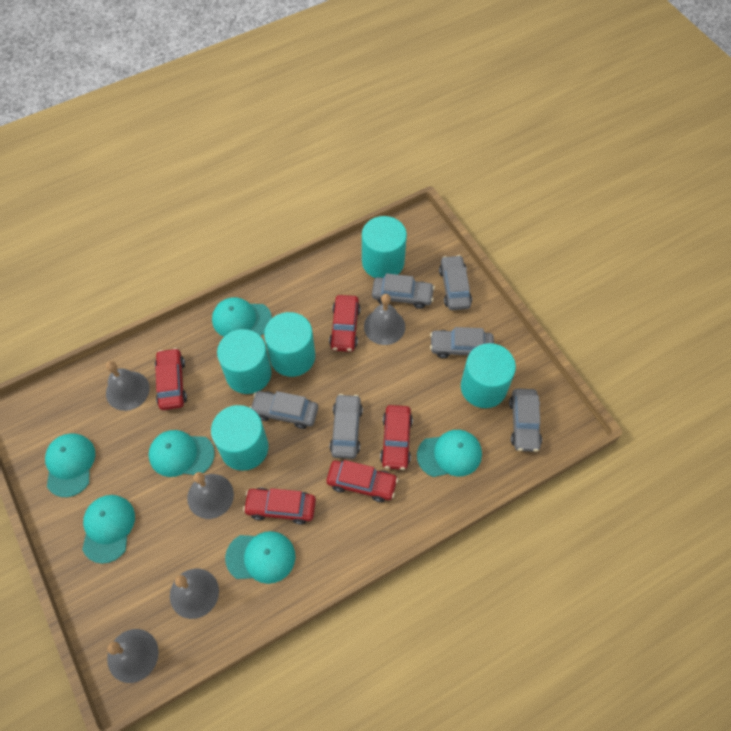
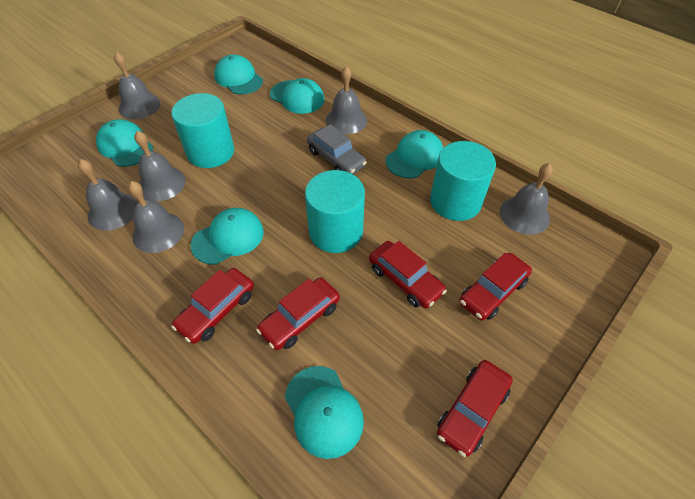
grey bell: 5 -> 6
grey car: 6 -> 1
turquoise cylinder: 5 -> 3

